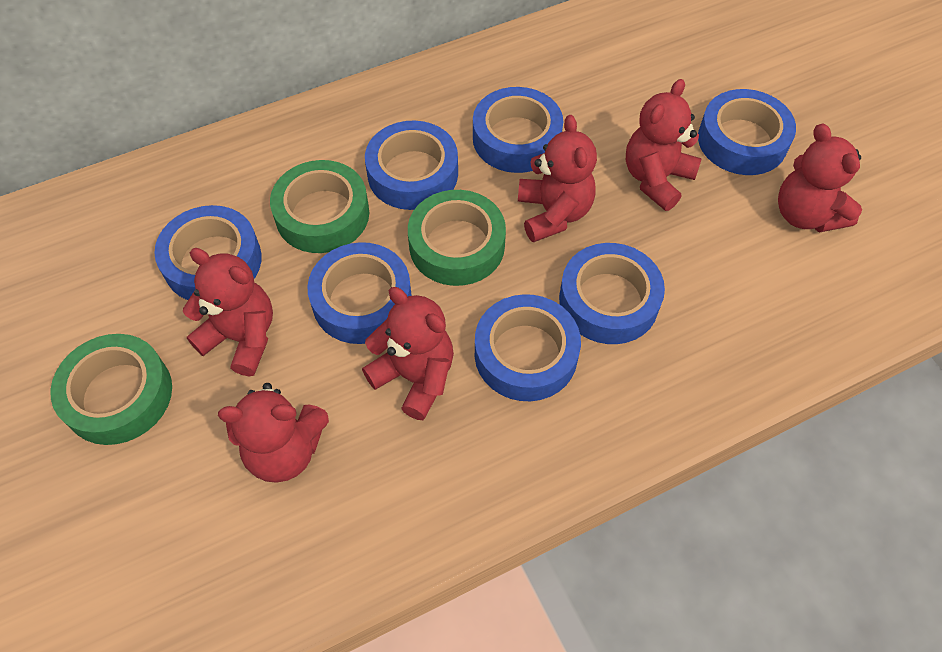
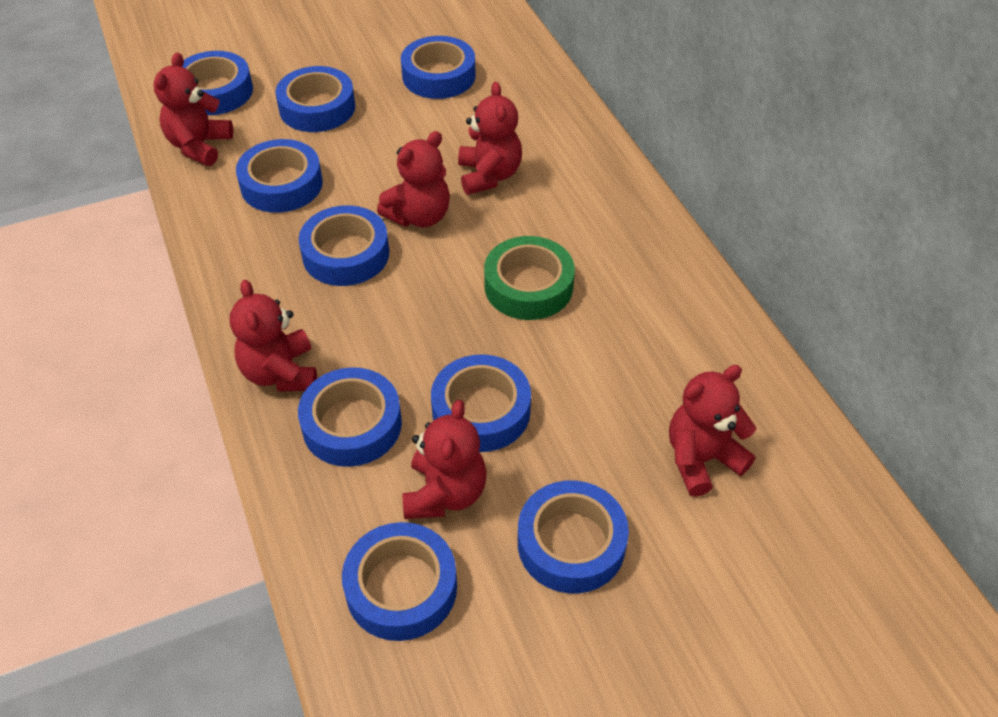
blue tape: 7 -> 9
green tape: 3 -> 1

